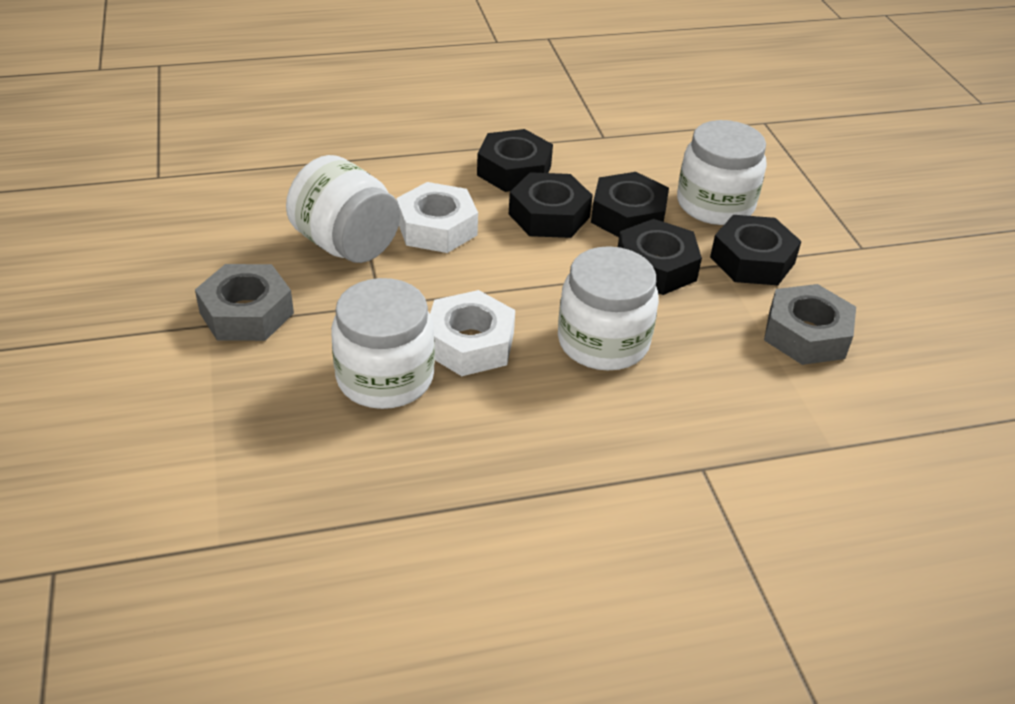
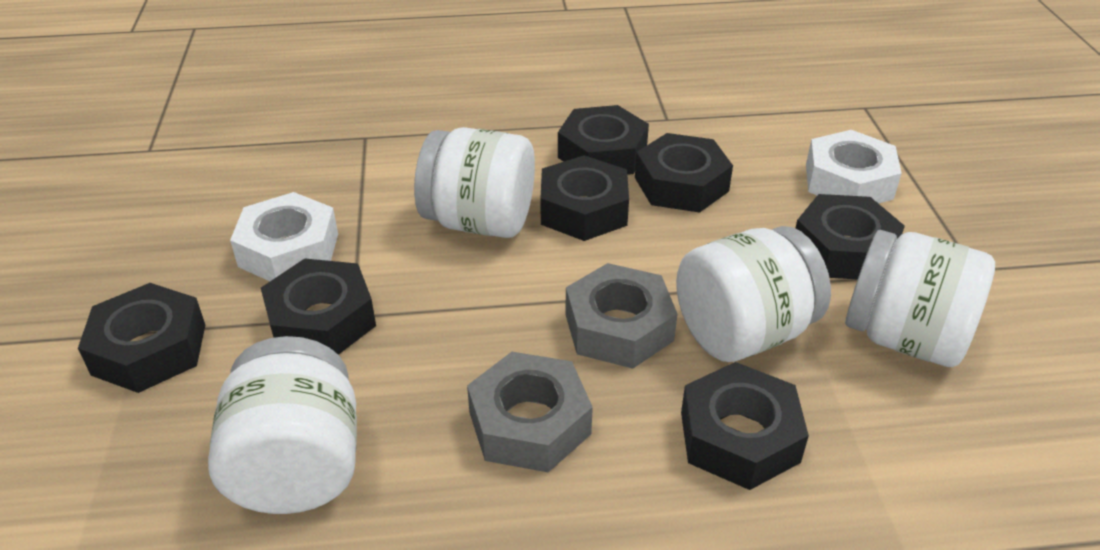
black nut: 5 -> 7

